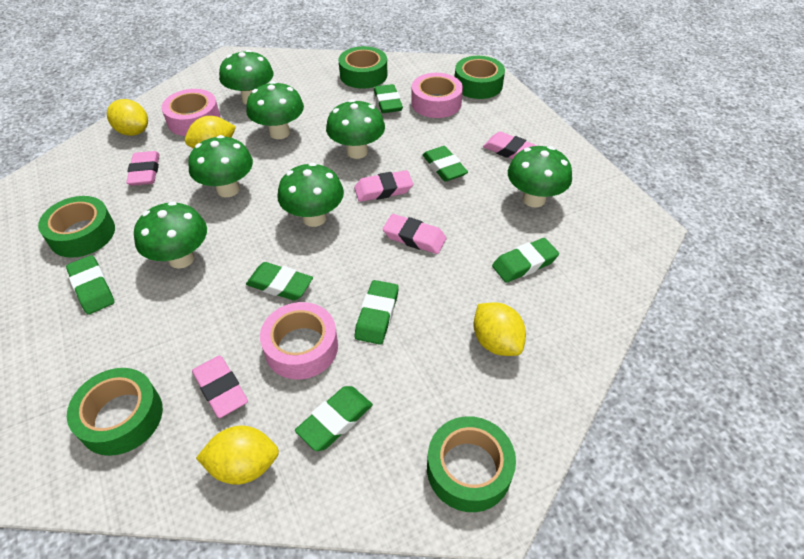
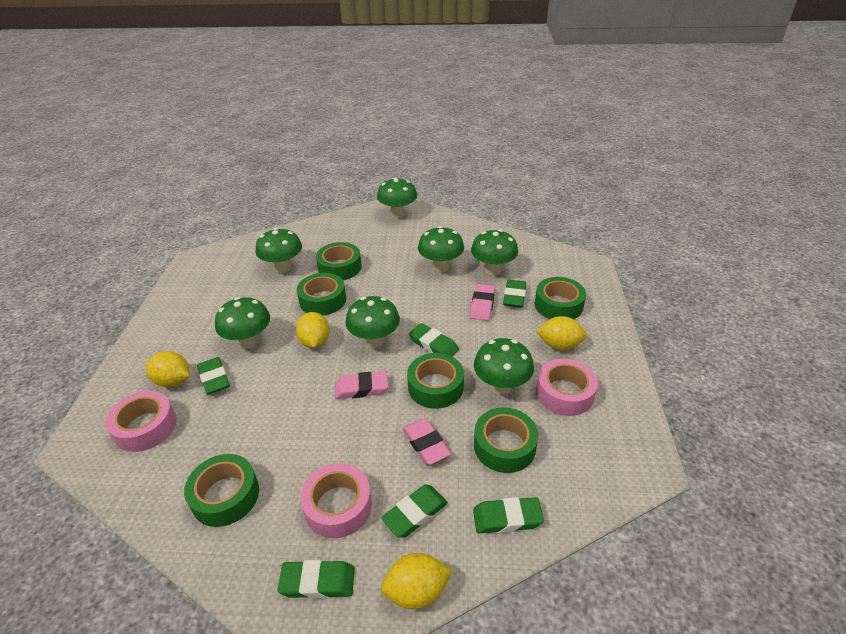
green eraser: 7 -> 6
green tape: 5 -> 6
pink eraser: 5 -> 3

